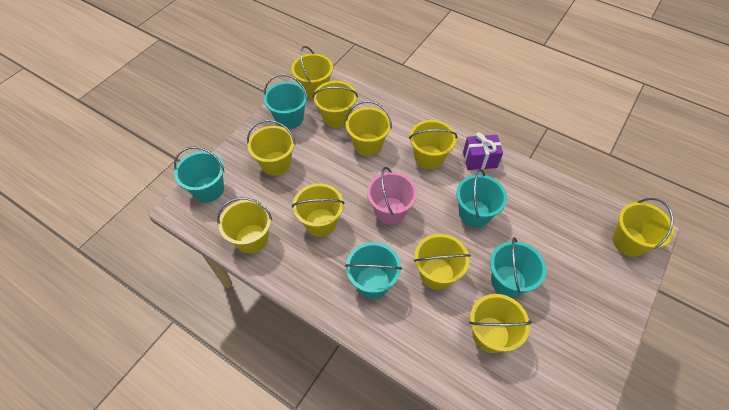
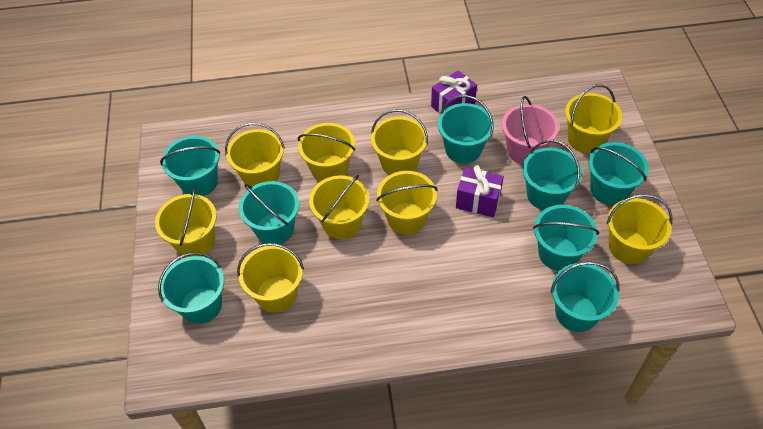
purple gift: 1 -> 2
turquoise bucket: 5 -> 8
yellow bucket: 10 -> 9

